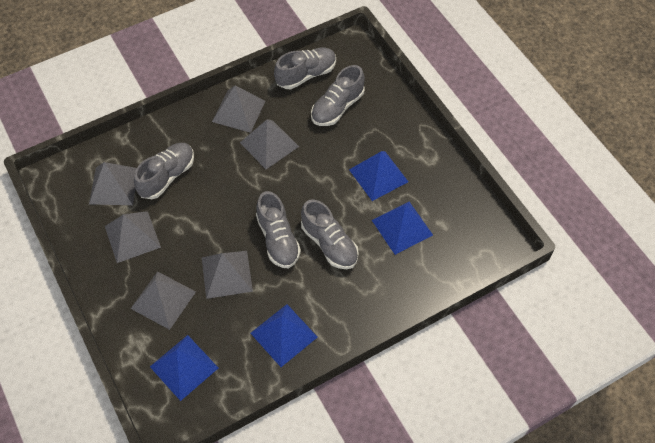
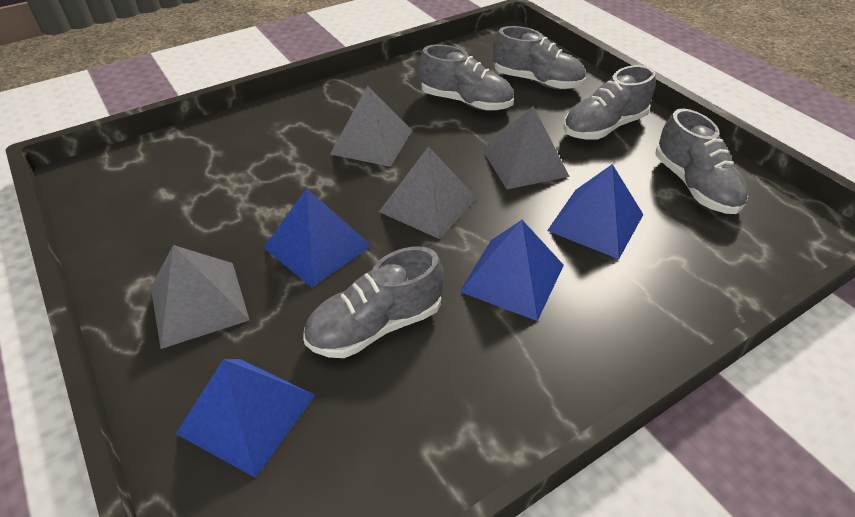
grey pyramid: 6 -> 4

